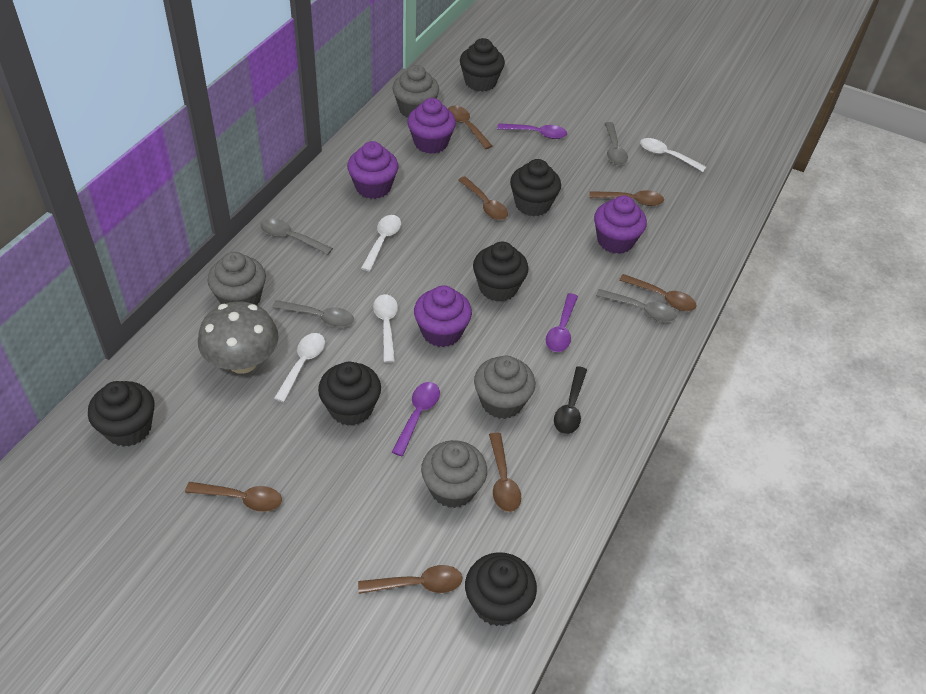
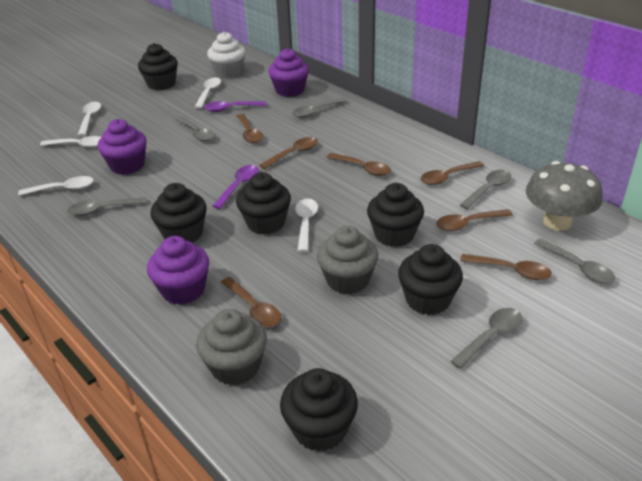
black spoon: 1 -> 0
grey cupcake: 4 -> 2
grey spoon: 4 -> 6
purple cupcake: 4 -> 3
purple spoon: 3 -> 2
white cupcake: 0 -> 1
white spoon: 4 -> 5

